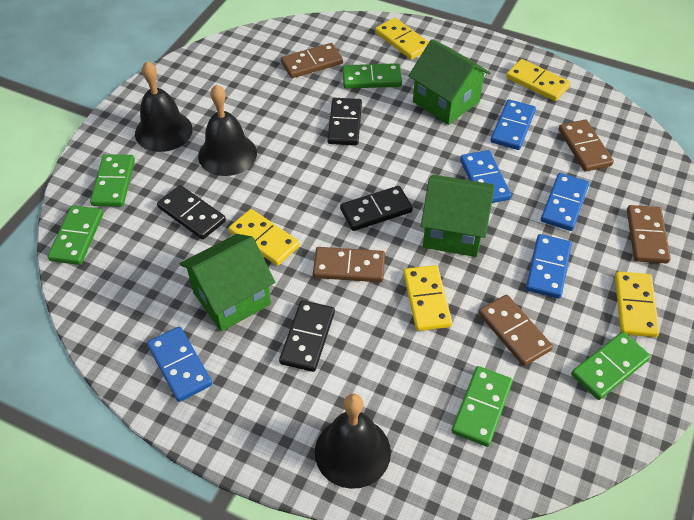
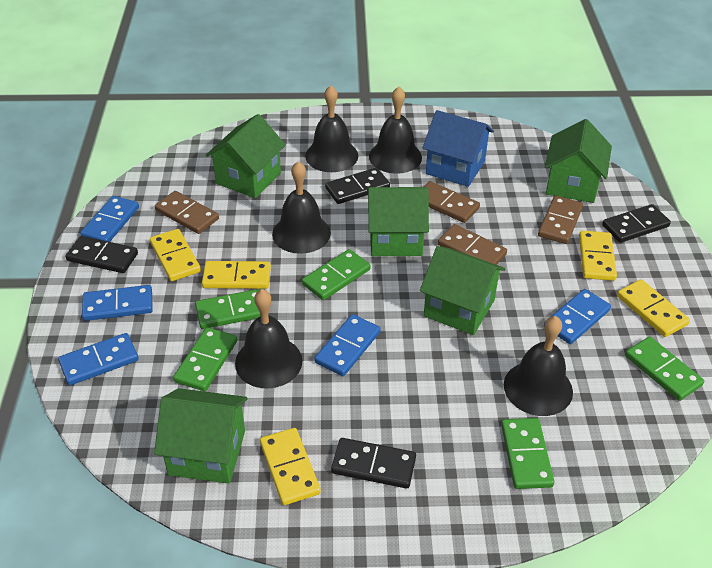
black bell: 3 -> 5
blue house: 0 -> 1
brown domino: 5 -> 4
green house: 3 -> 5

